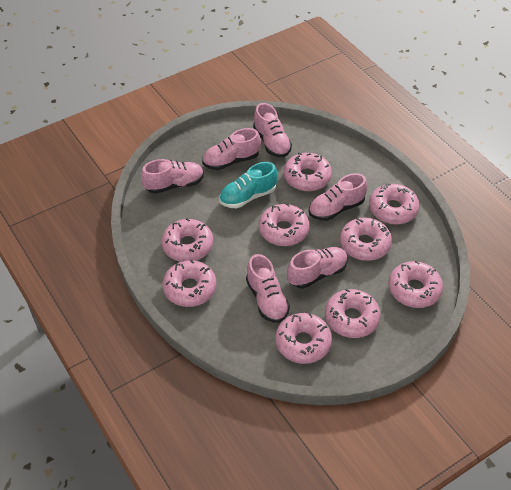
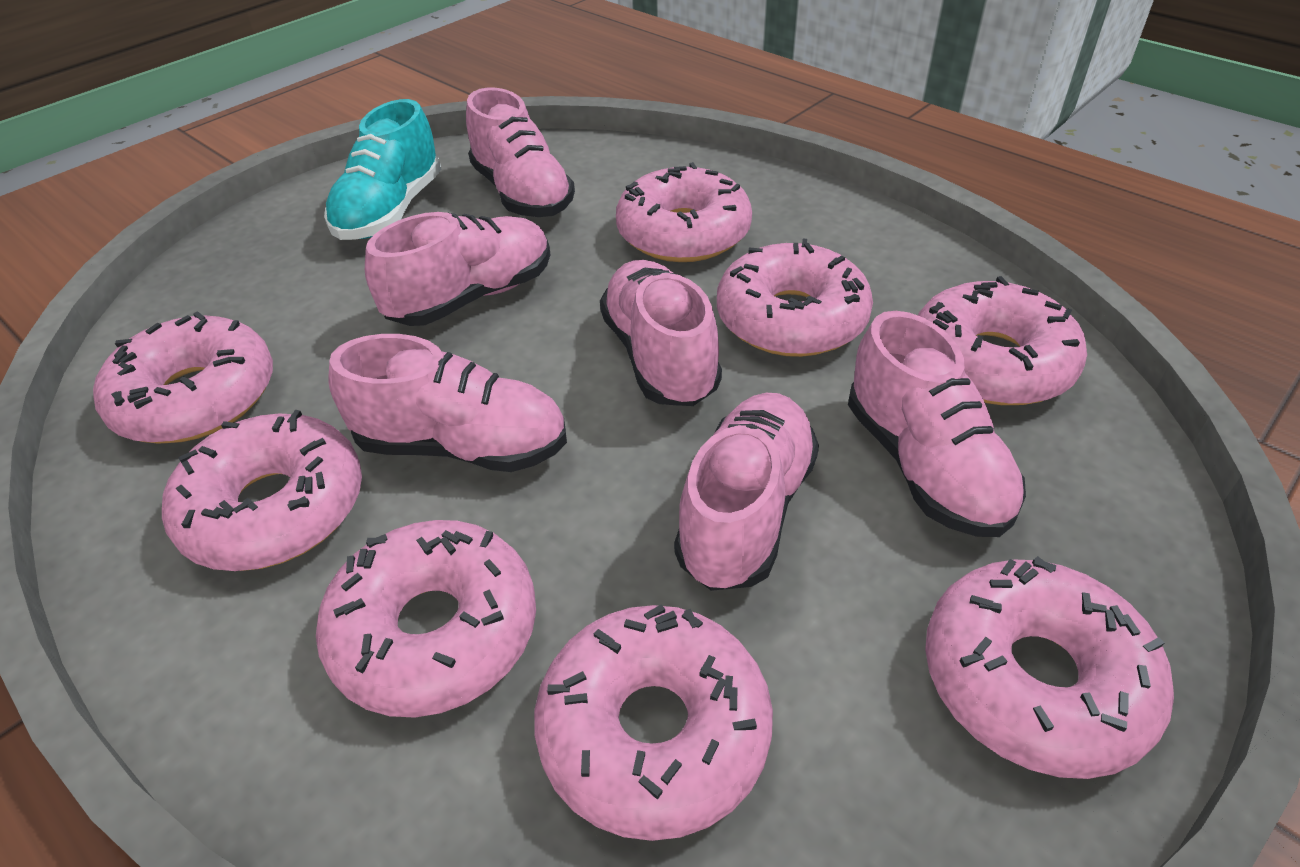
pink donut: 9 -> 8

